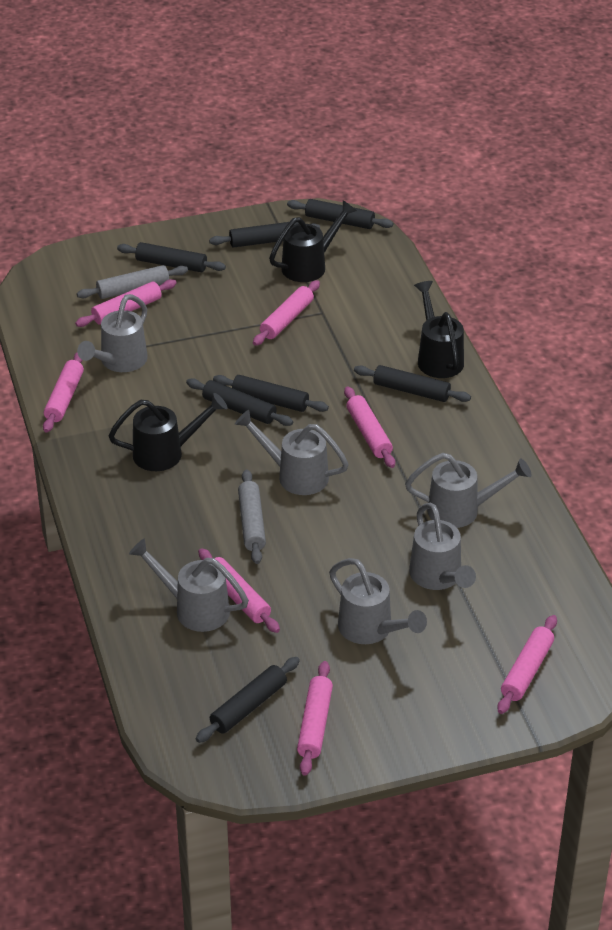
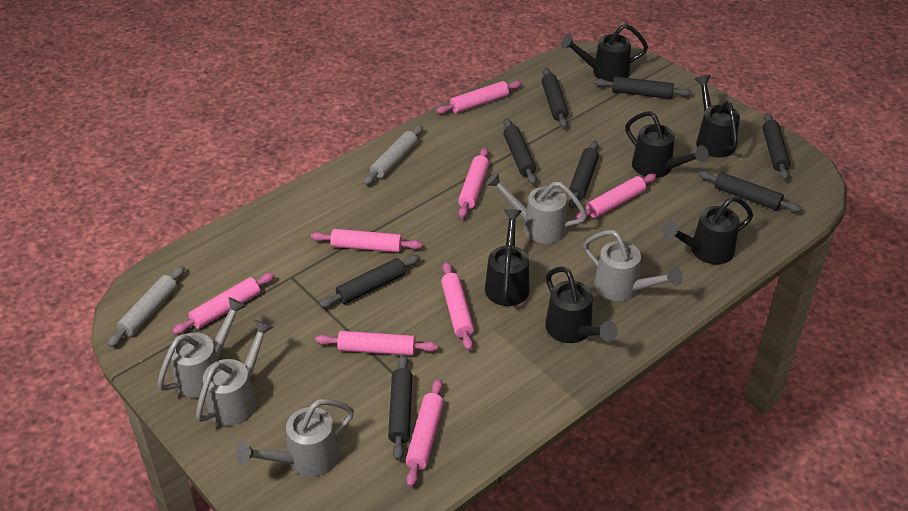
black rolling pin: 7 -> 8
black watering can: 3 -> 6
grey watering can: 6 -> 5
pink rolling pin: 7 -> 8

